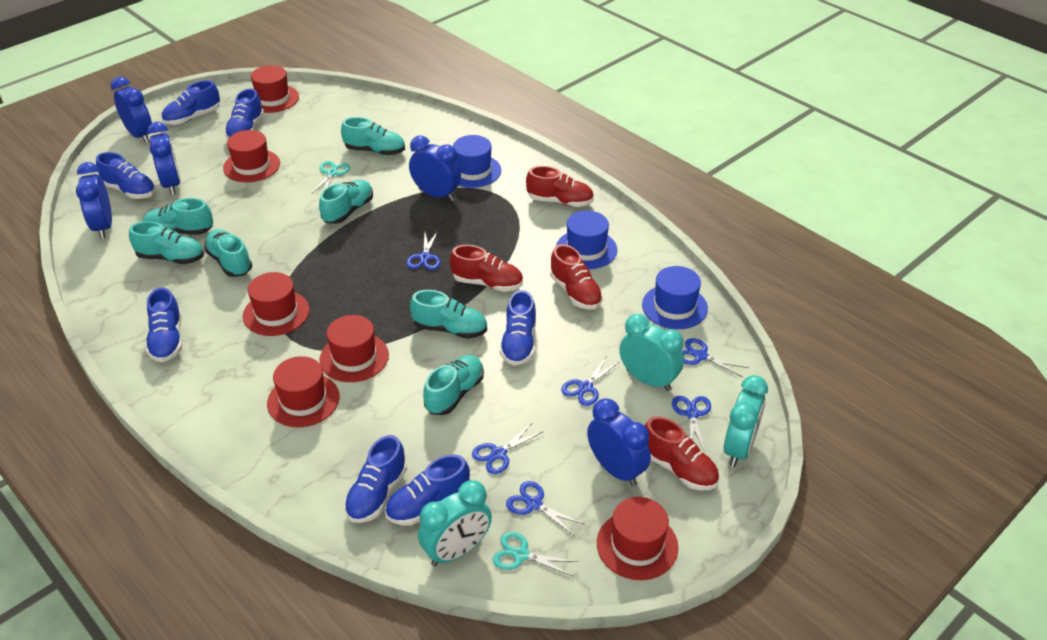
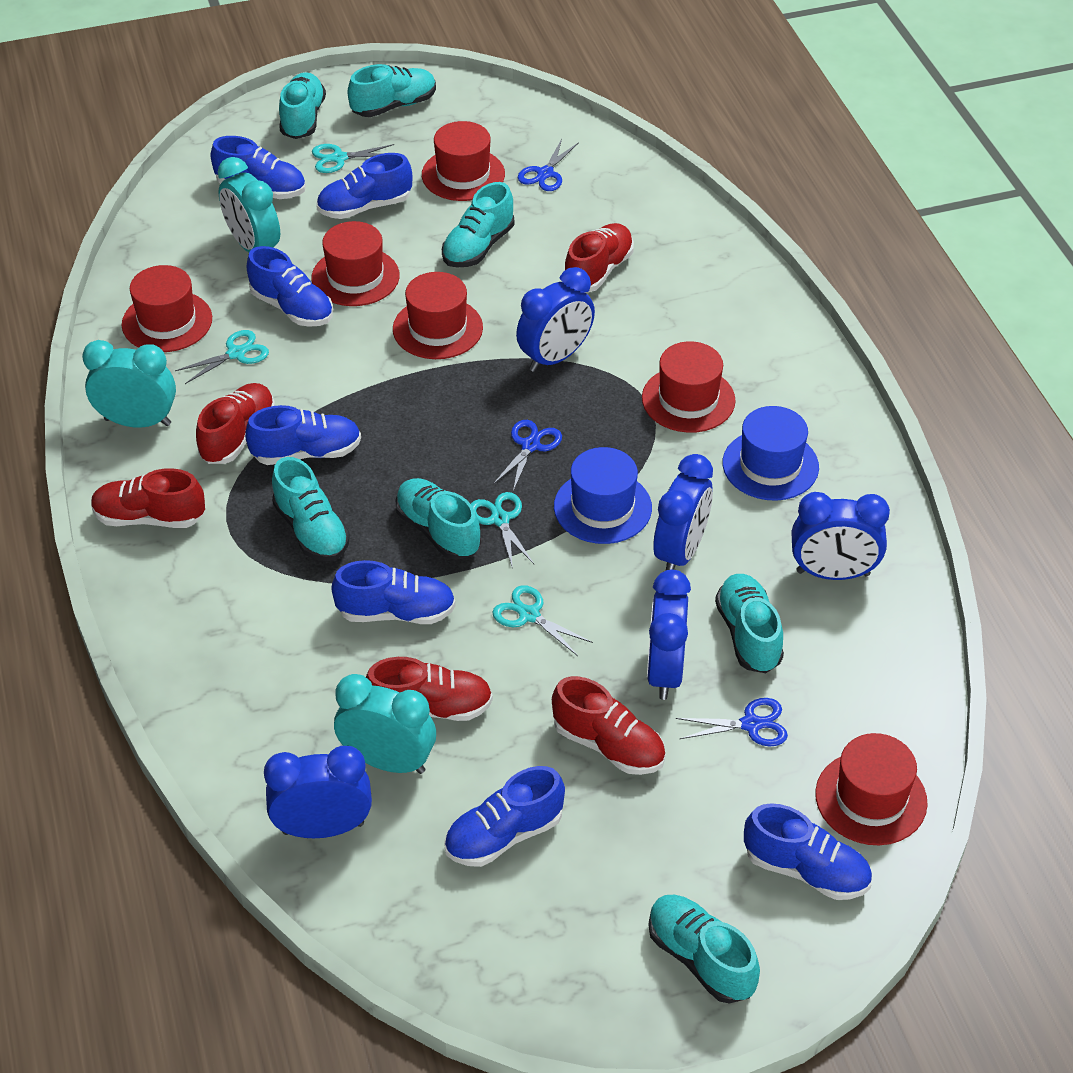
blue hat: 3 -> 2
blue scissors: 6 -> 3
red shoe: 4 -> 5
turquoise scissors: 2 -> 4

